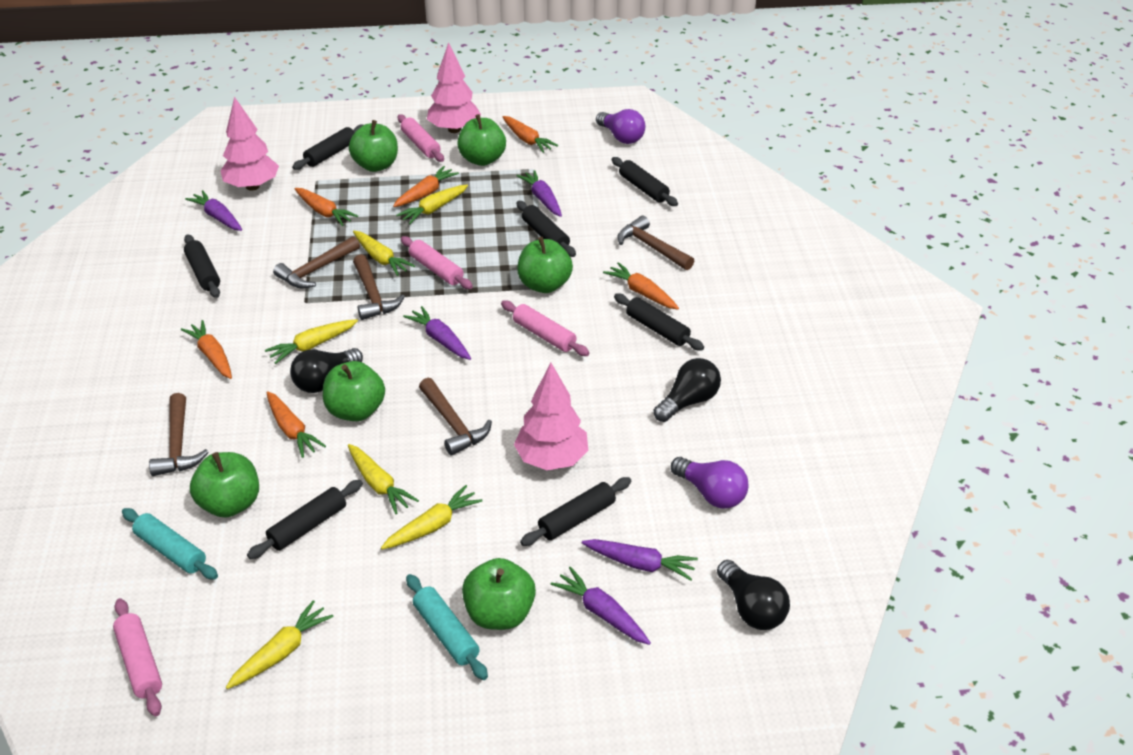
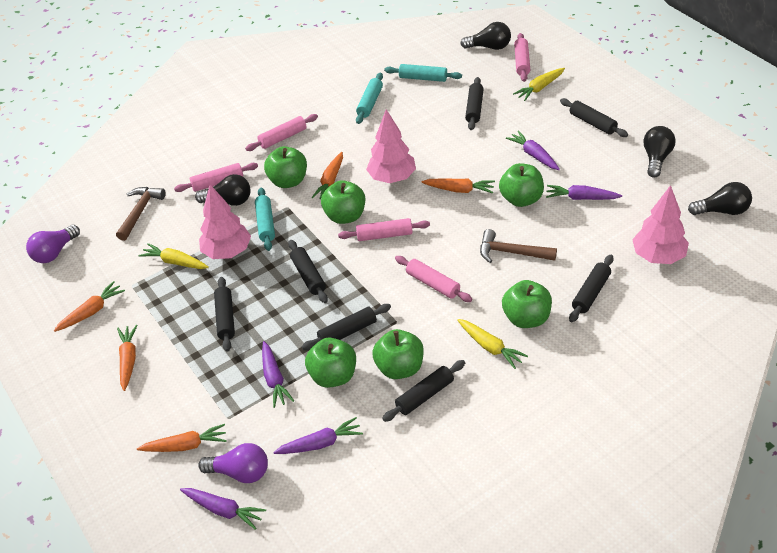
black light bulb: 3 -> 4
brown hammer: 5 -> 2
orange carrot: 6 -> 5
pink rolling pin: 4 -> 5
turquoise rolling pin: 2 -> 3
yellow carrot: 6 -> 3

